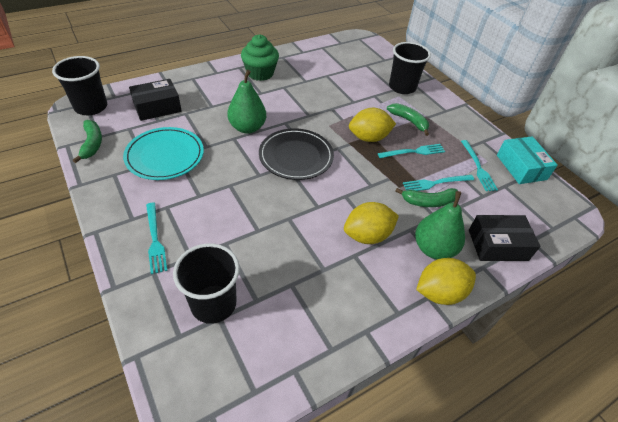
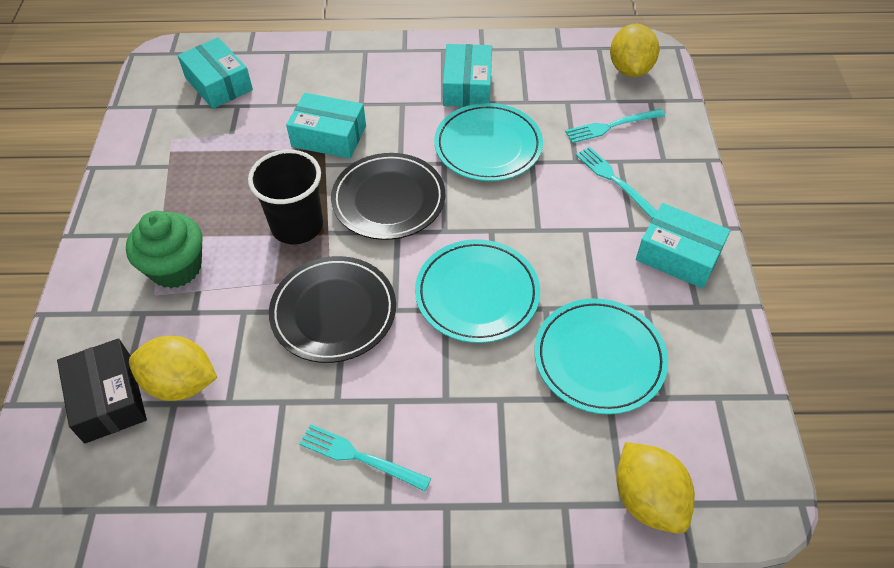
black box: 2 -> 1
black cup: 3 -> 1
black plate: 1 -> 2
green banana: 3 -> 0
green pear: 2 -> 0
turquoise box: 1 -> 4
turquoise fork: 4 -> 3
turquoise plate: 1 -> 3

